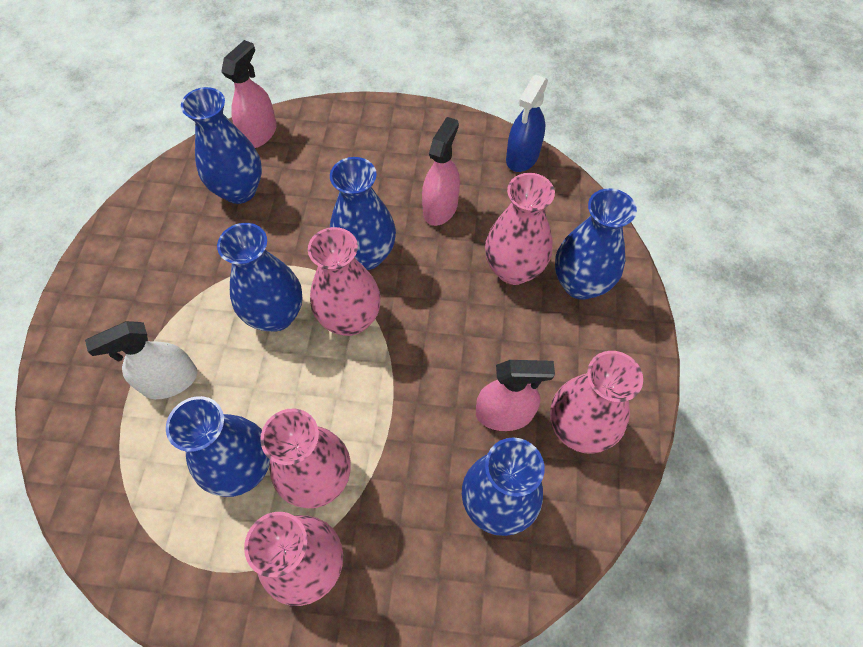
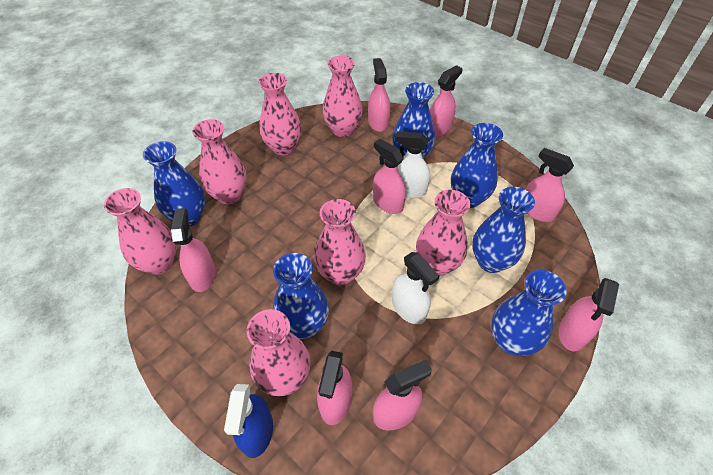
pink spray bottle: 3 -> 8
pink vase: 5 -> 7
white spray bottle: 1 -> 2

